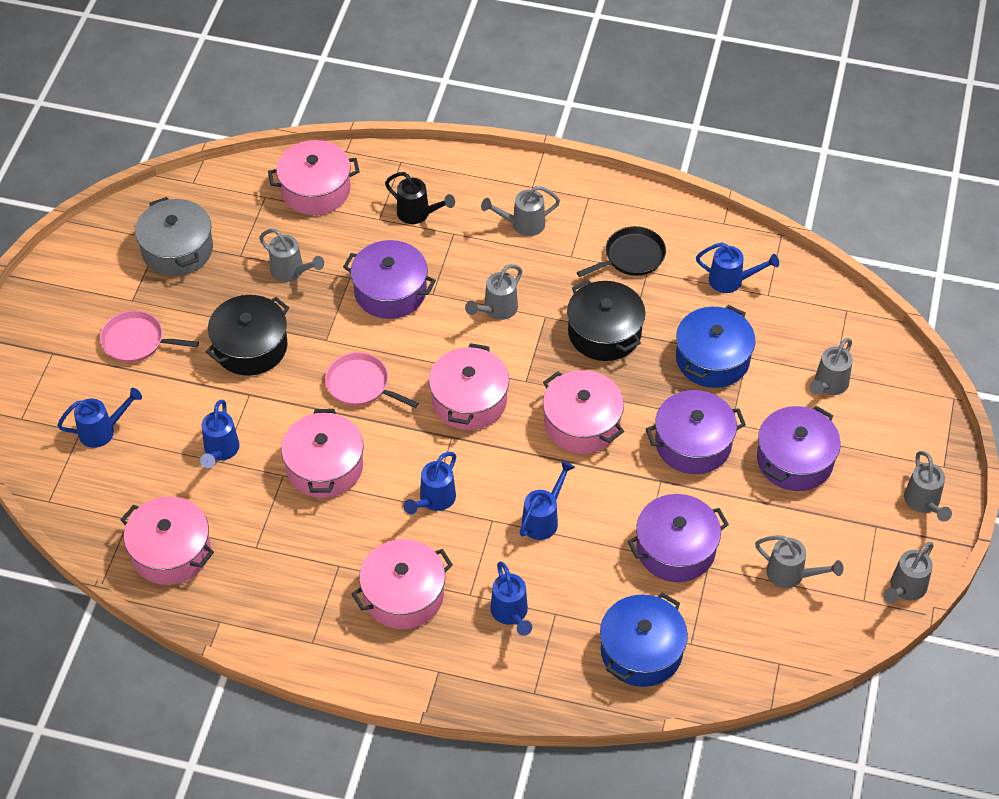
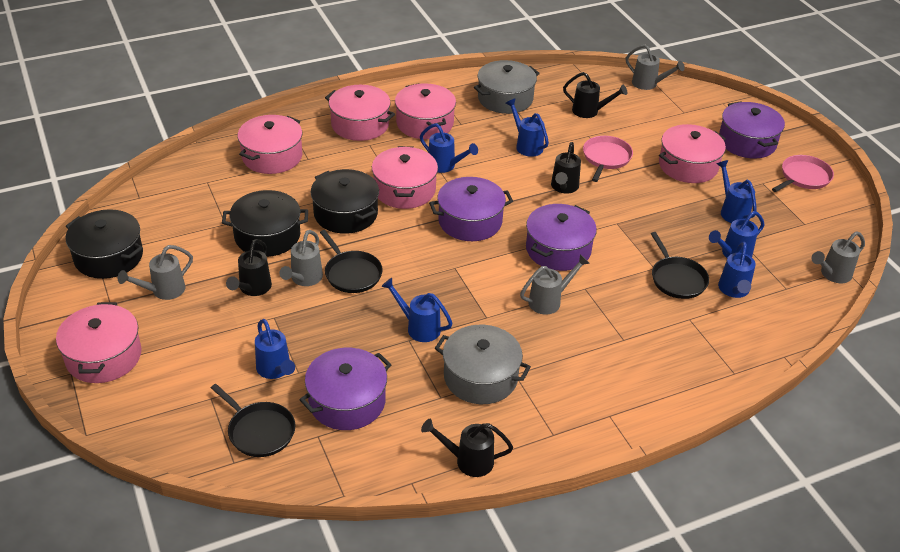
black pan: 1 -> 3
black pot: 2 -> 3
black watering can: 1 -> 4
blue pot: 2 -> 0
blue watering can: 6 -> 7
grey pot: 1 -> 2
grey watering can: 7 -> 5

